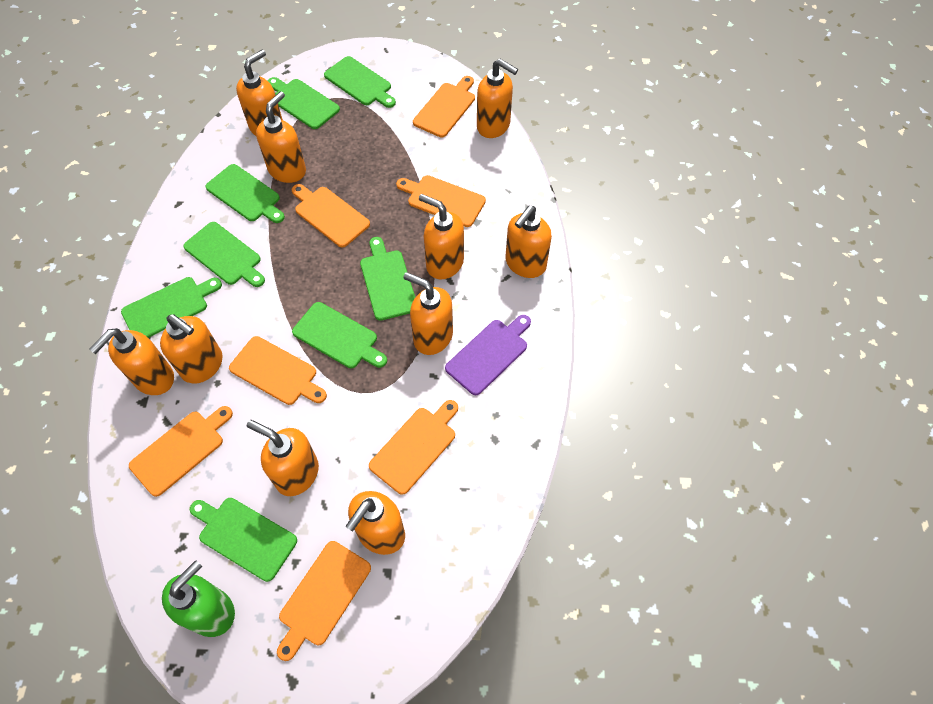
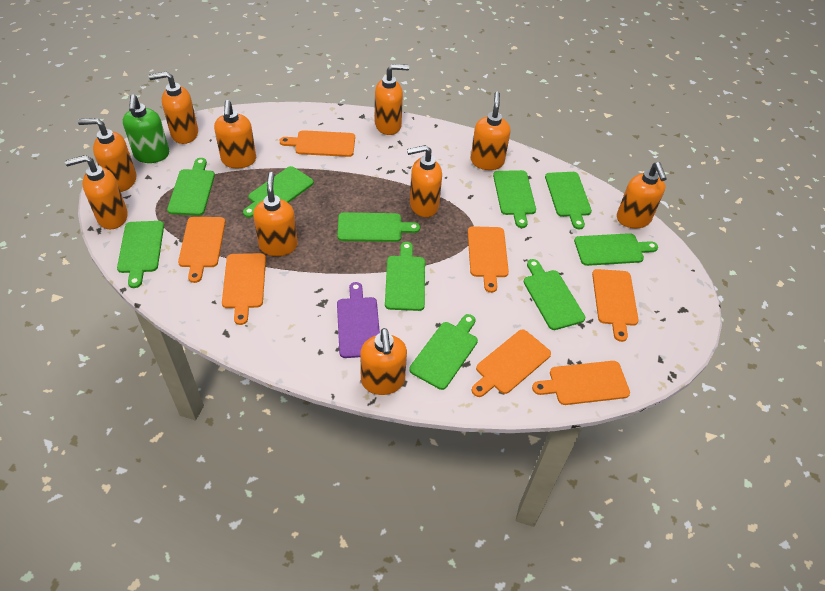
green cutting board: 8 -> 10

